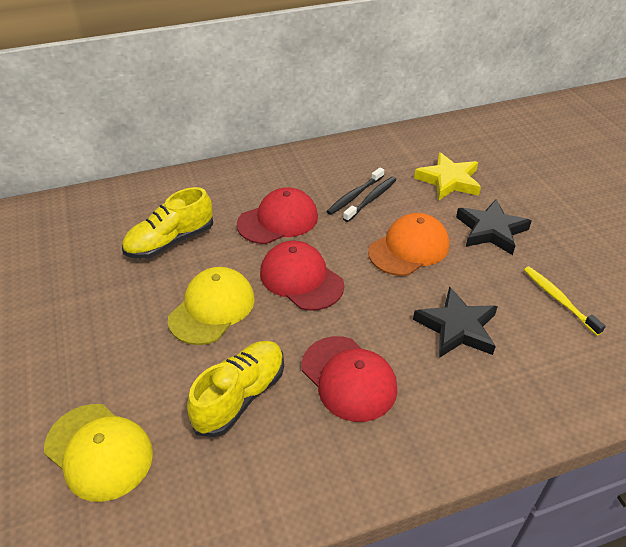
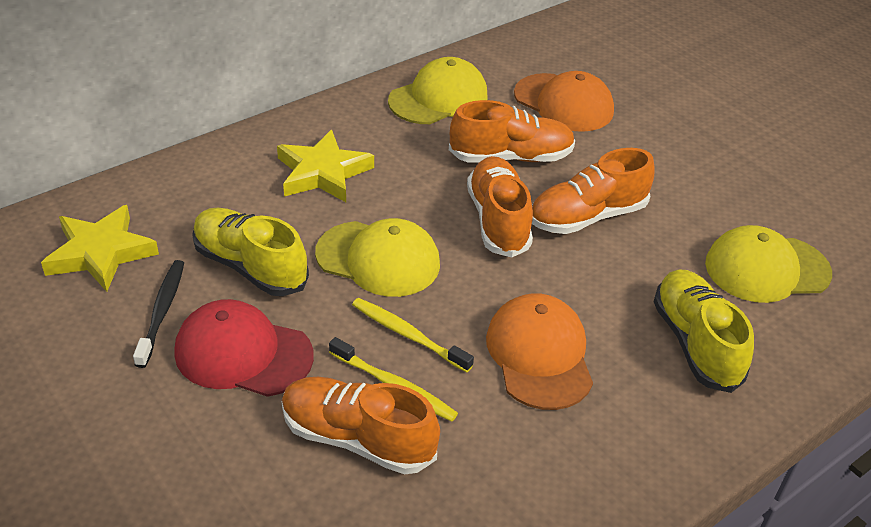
black star: 2 -> 0
black toothbrush: 2 -> 1
orange cap: 1 -> 2
orange shoe: 0 -> 4
red cap: 3 -> 1
yellow cap: 2 -> 3
yellow star: 1 -> 2
yellow toothbrush: 1 -> 2

